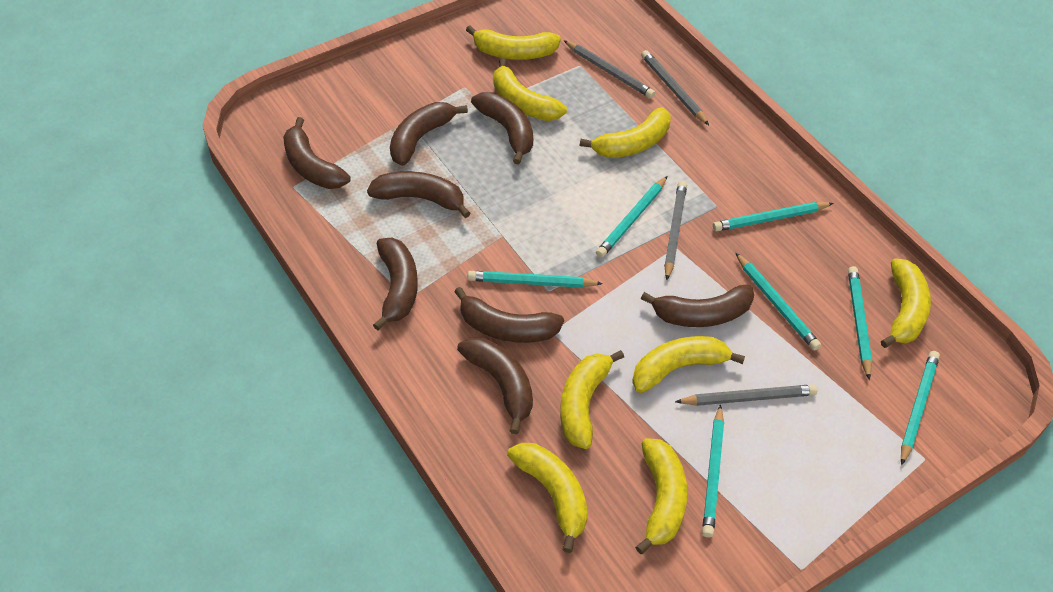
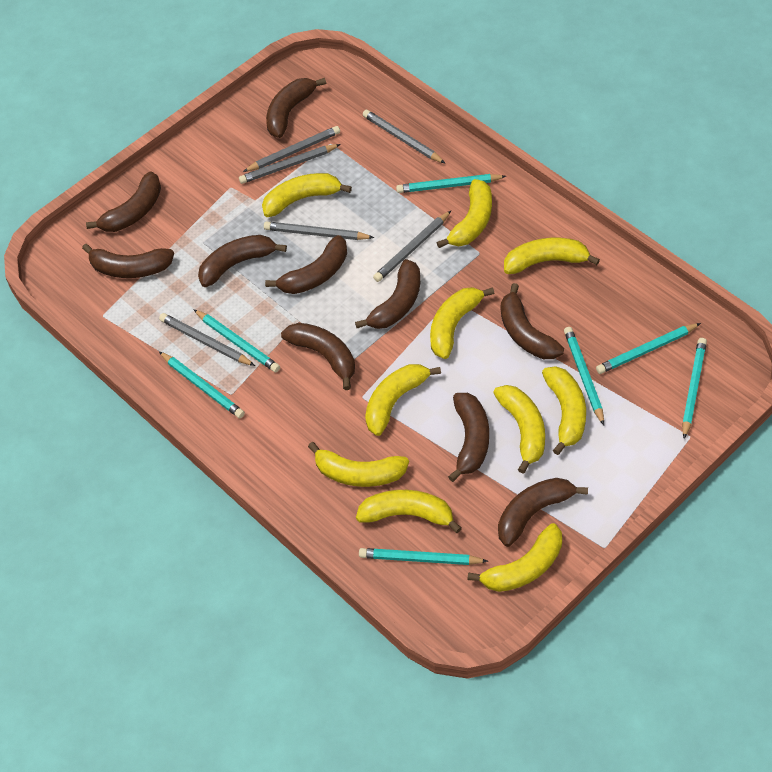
brown banana: 8 -> 10
grey pencil: 4 -> 6
yellow banana: 8 -> 10

